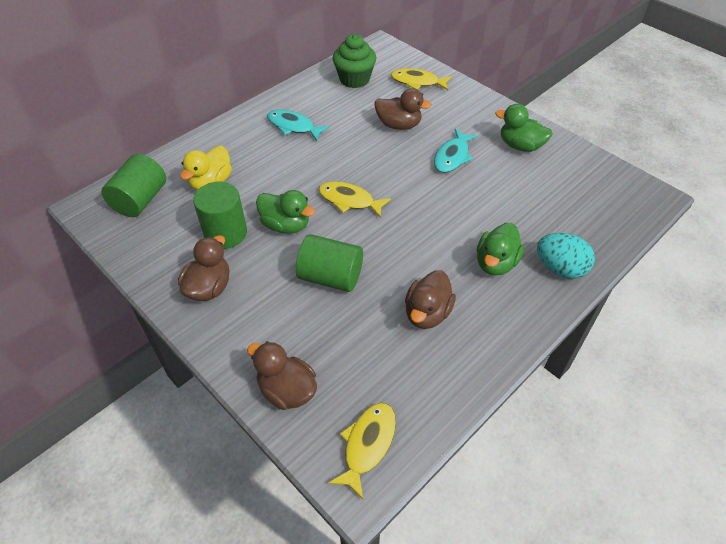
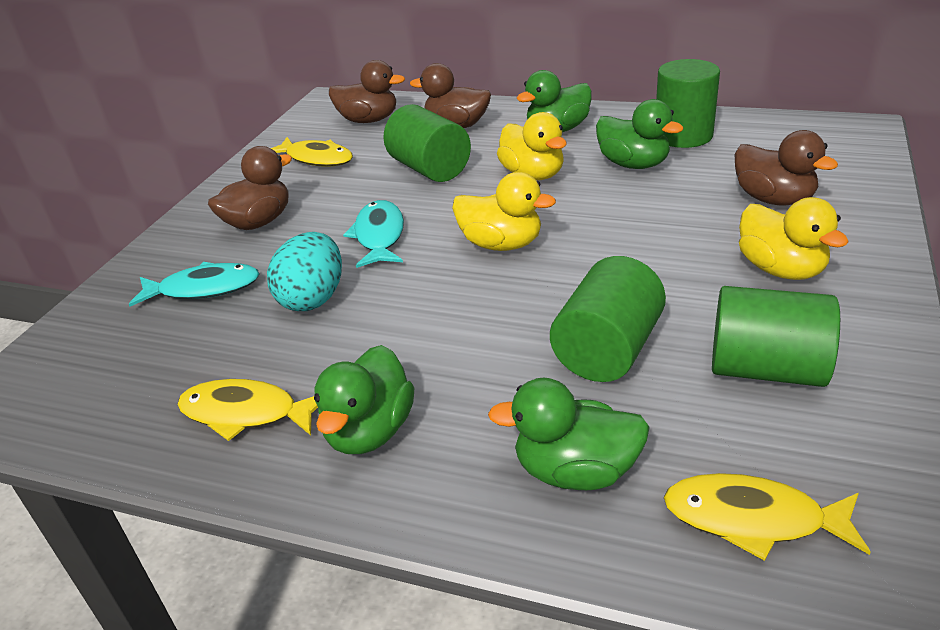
green cupcake: 1 -> 0
green cylinder: 3 -> 4
green duck: 3 -> 4
yellow duck: 1 -> 3

